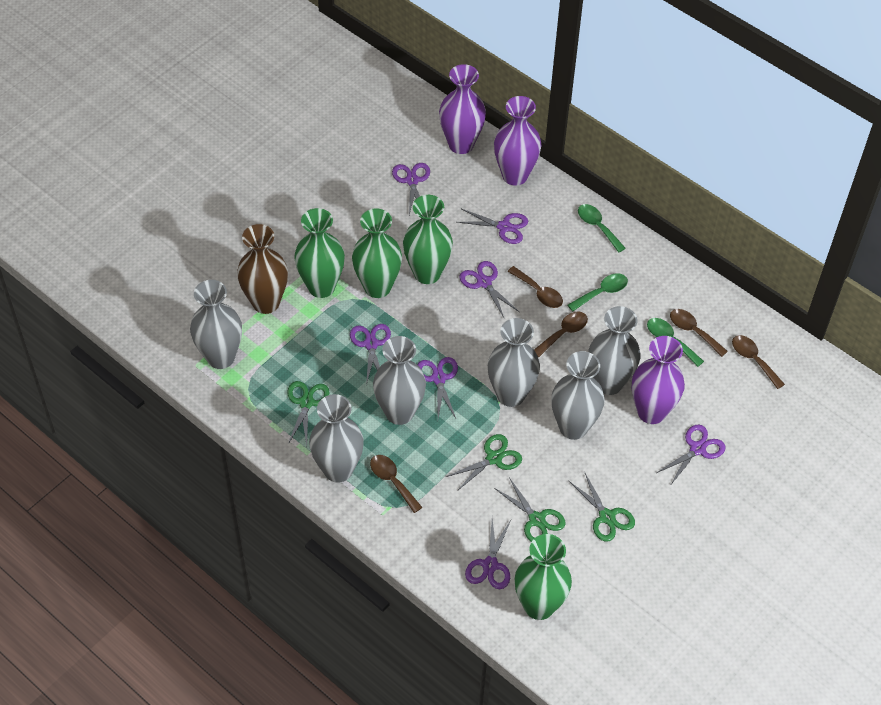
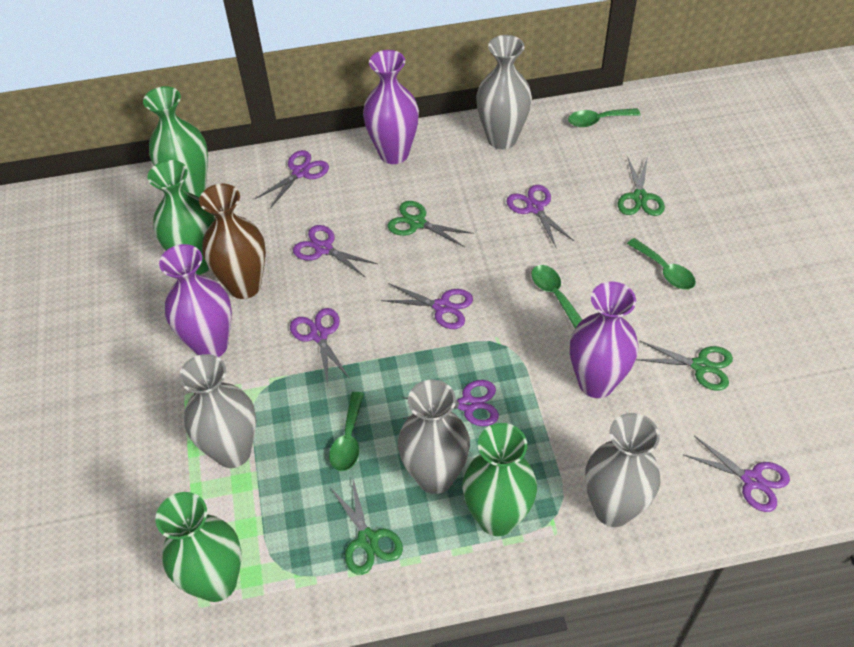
brown spoon: 5 -> 0
green spoon: 3 -> 4
grey vase: 6 -> 4

